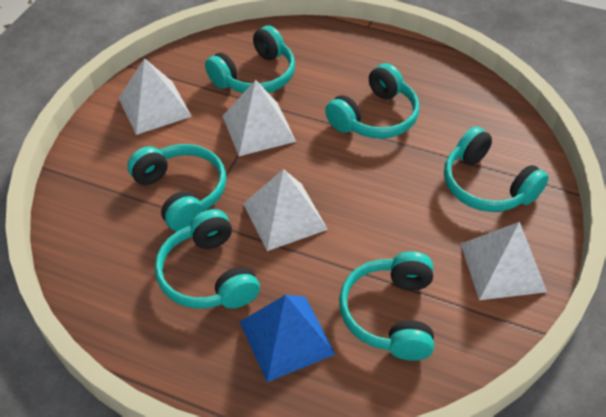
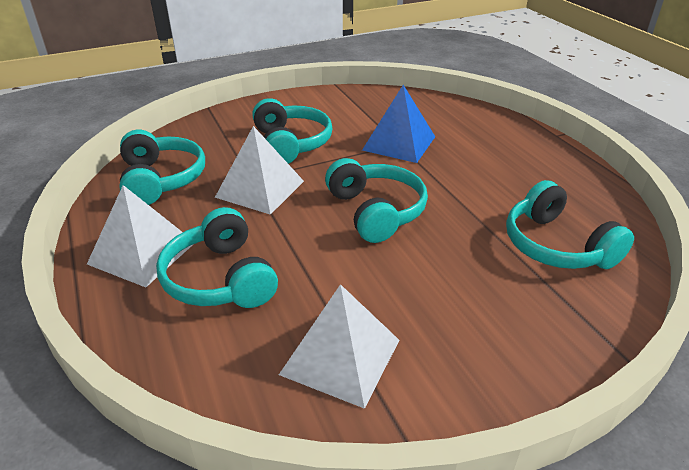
turquoise headphones: 6 -> 5
white pyramid: 4 -> 3

